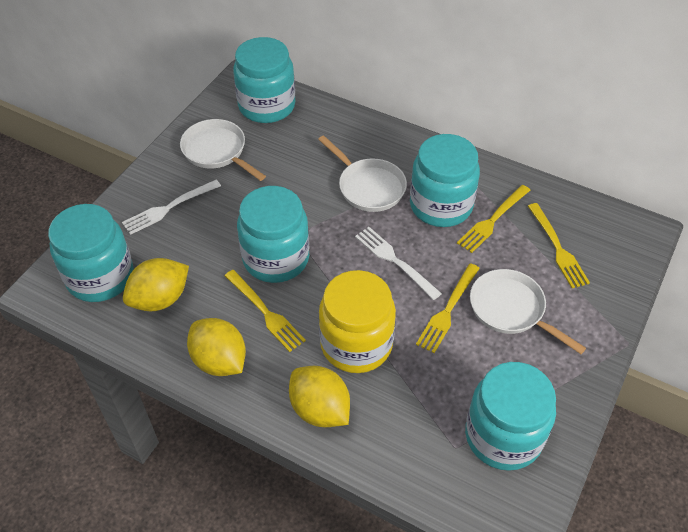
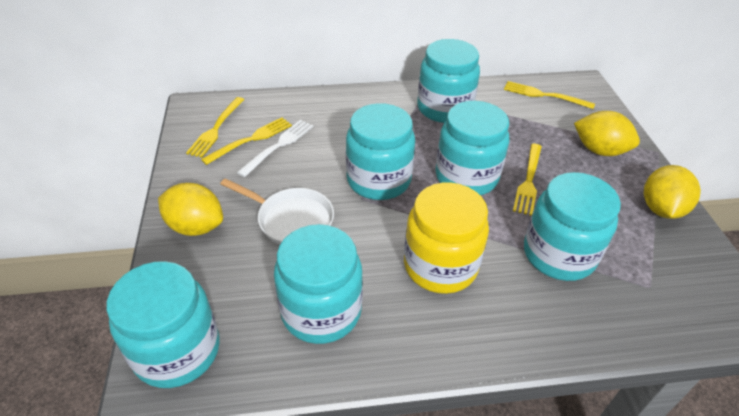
turquoise jar: 5 -> 6
white fork: 2 -> 1
white pan: 3 -> 1

